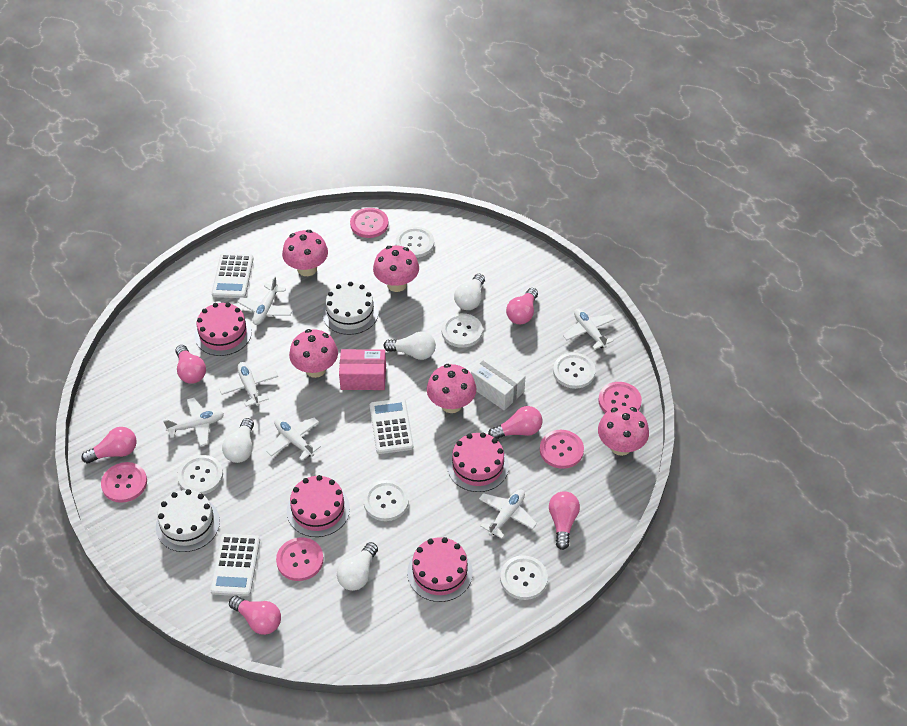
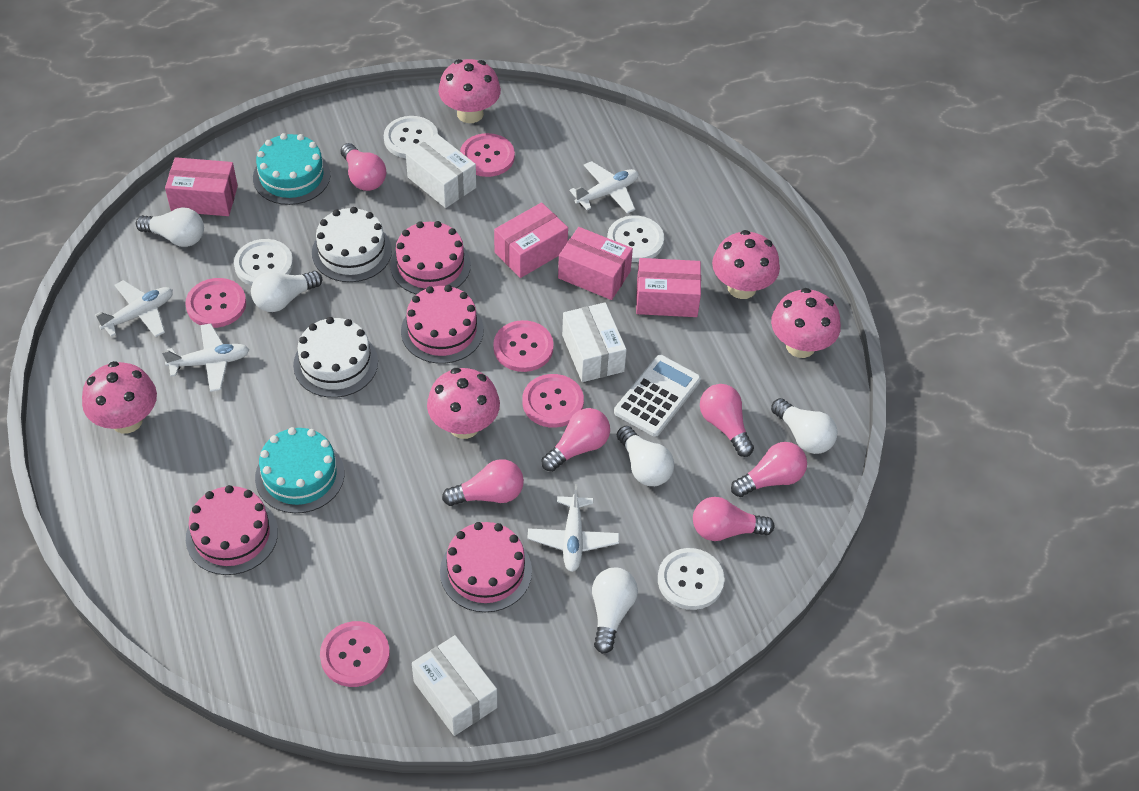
pink box: 1 -> 4
turquoise cake: 0 -> 2
white box: 1 -> 3
white button: 6 -> 4
white calculator: 3 -> 1
white light bulb: 4 -> 5
white plane: 6 -> 4

